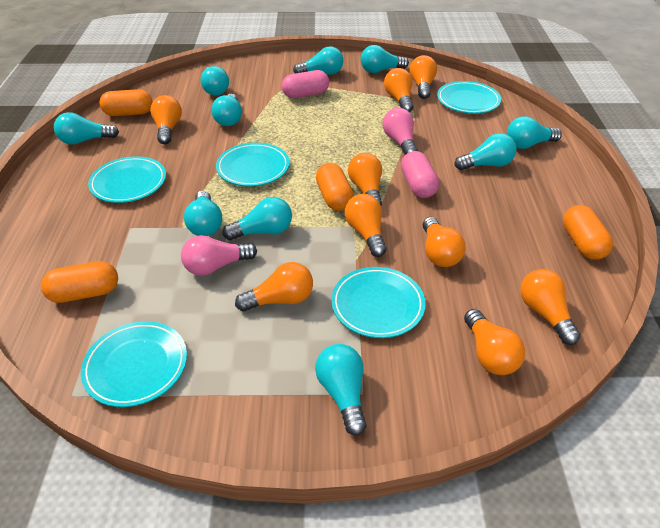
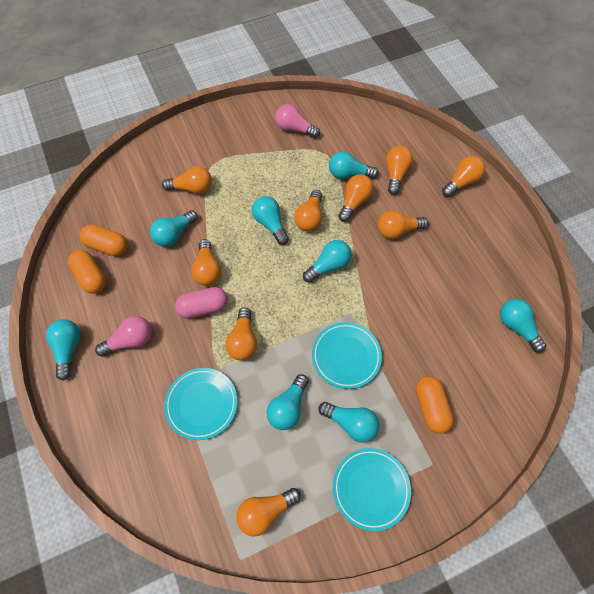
orange capsule: 4 -> 3
pink capsule: 2 -> 1
turquoise light bulb: 10 -> 8
turquoise plate: 5 -> 3

